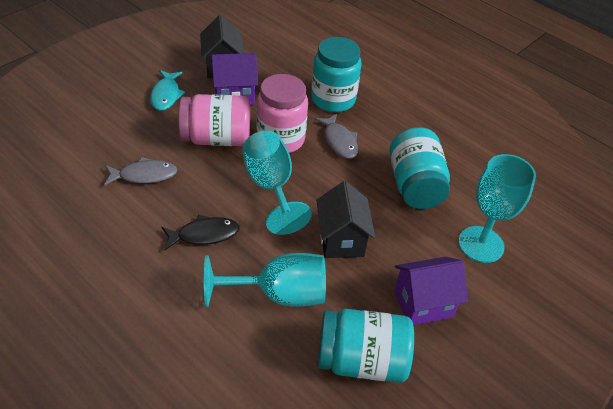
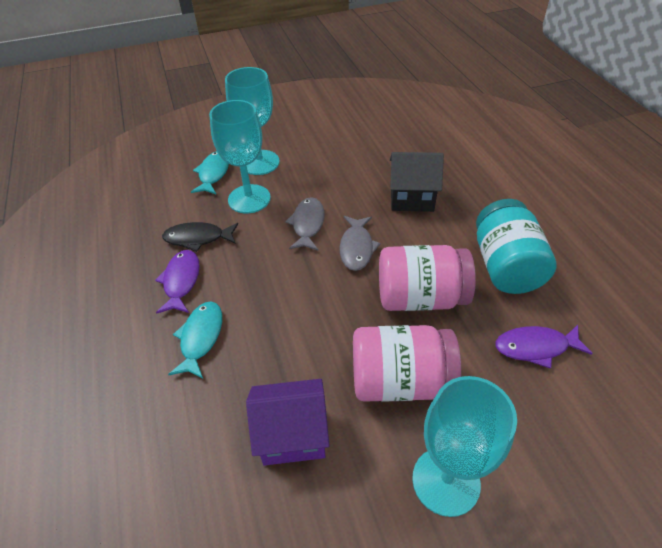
black house: 2 -> 1
purple fish: 0 -> 2
purple house: 2 -> 1
turquoise fish: 1 -> 2
turquoise jar: 3 -> 1

